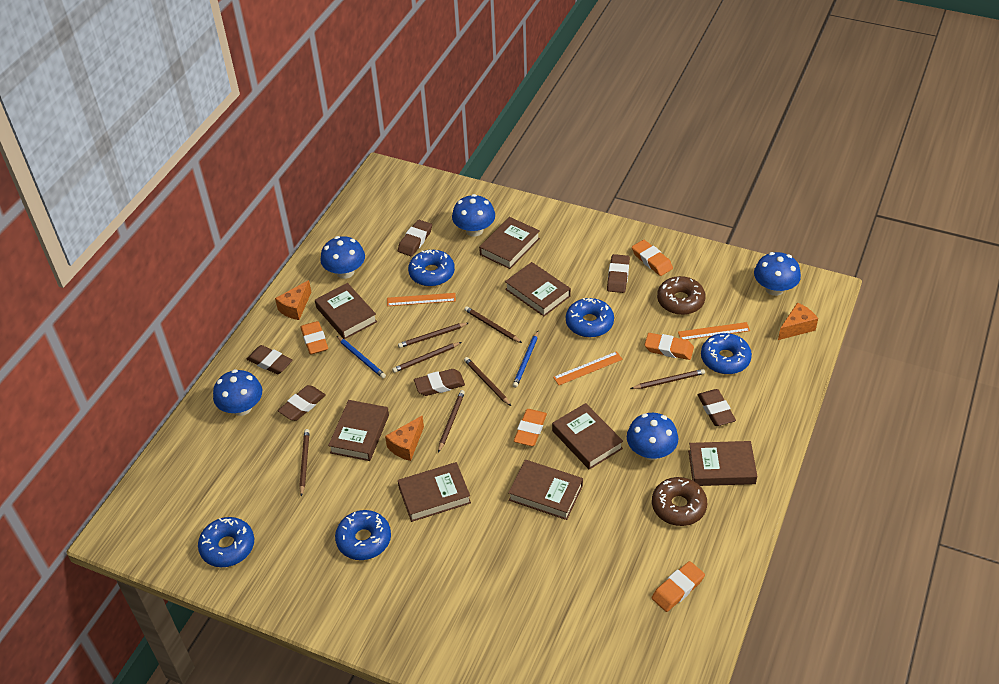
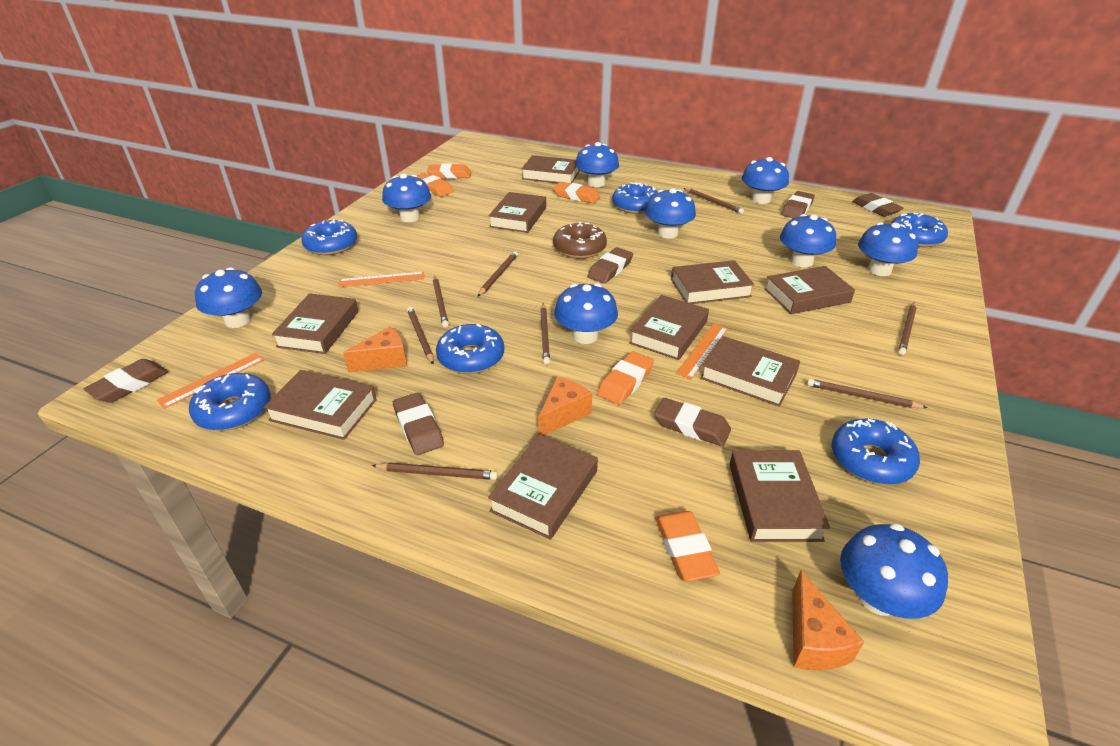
blue donut: 5 -> 6
blue mushroom: 5 -> 9
blue pencil: 2 -> 0
brown book: 8 -> 10
brown donut: 2 -> 1
brown pencil: 7 -> 8

